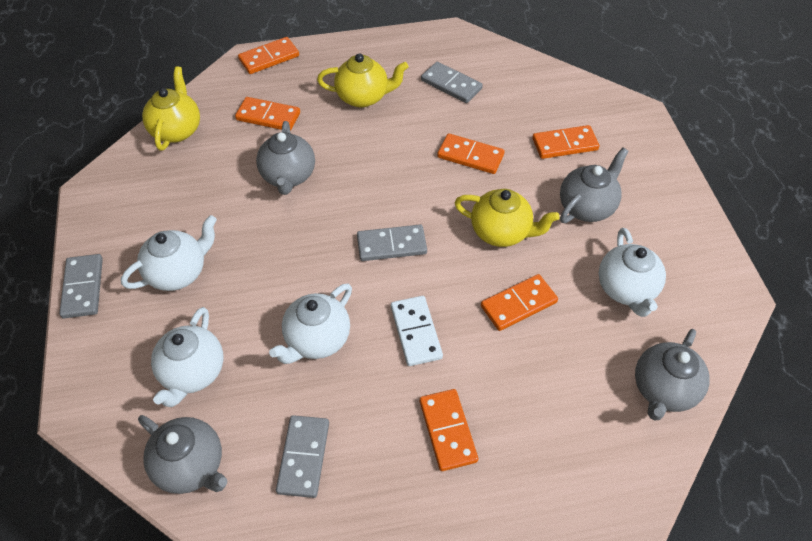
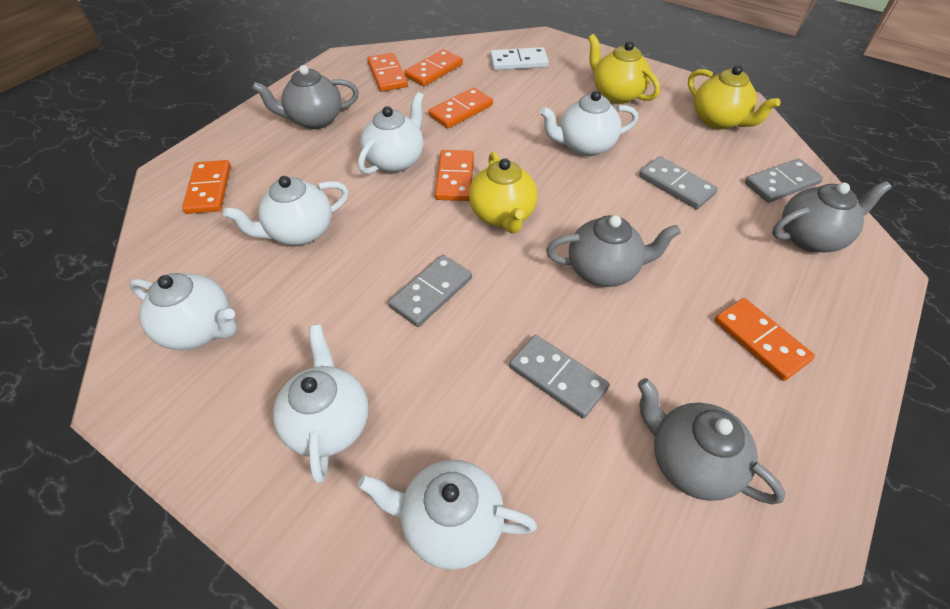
white teapot: 4 -> 6

